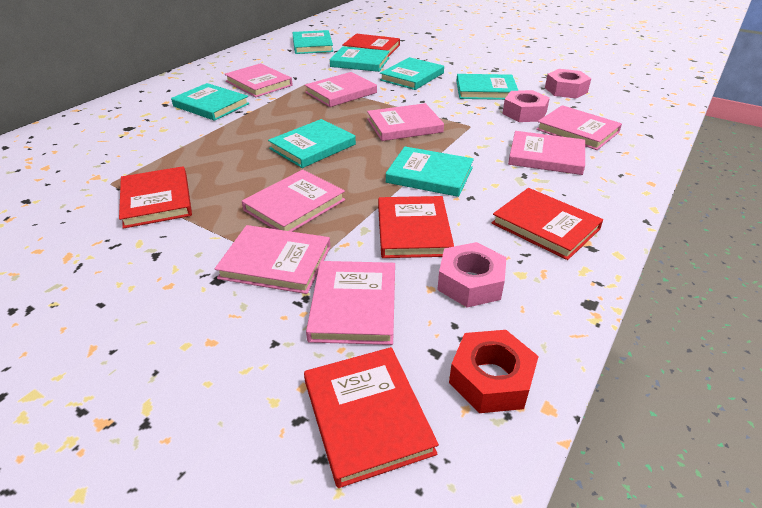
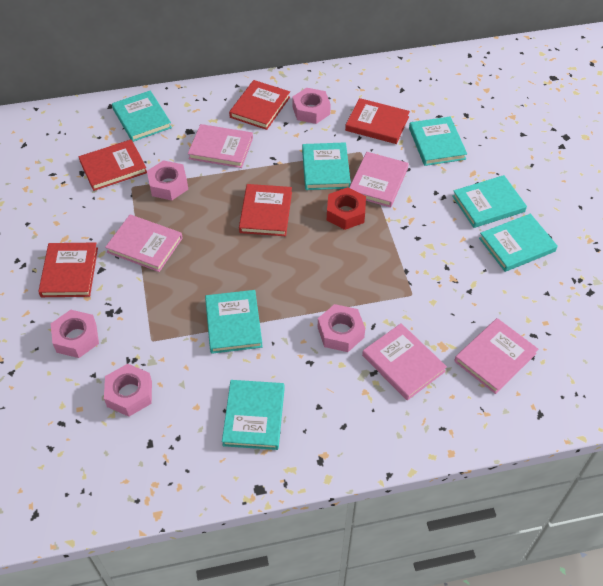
pink book: 8 -> 5
pink nut: 3 -> 5

